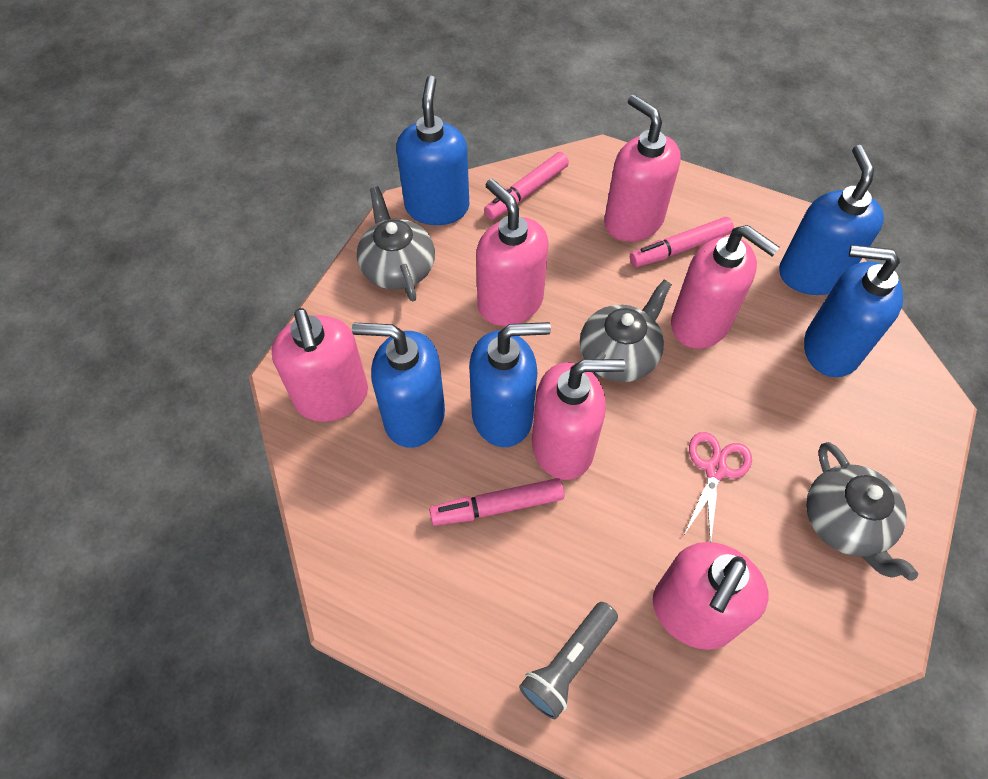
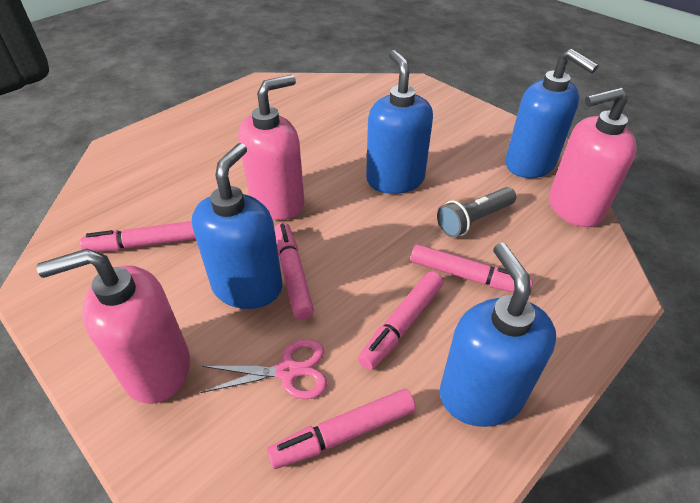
blue soap dispenser: 5 -> 4
grey teapot: 3 -> 0
pink marker: 3 -> 5
pink soap dispenser: 6 -> 3

